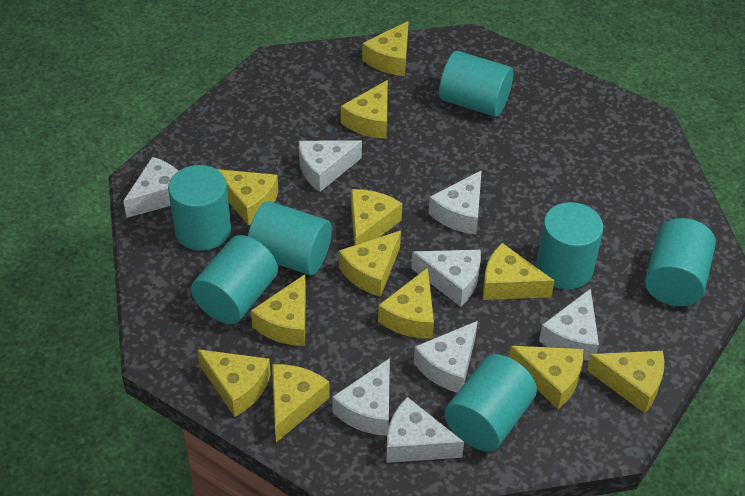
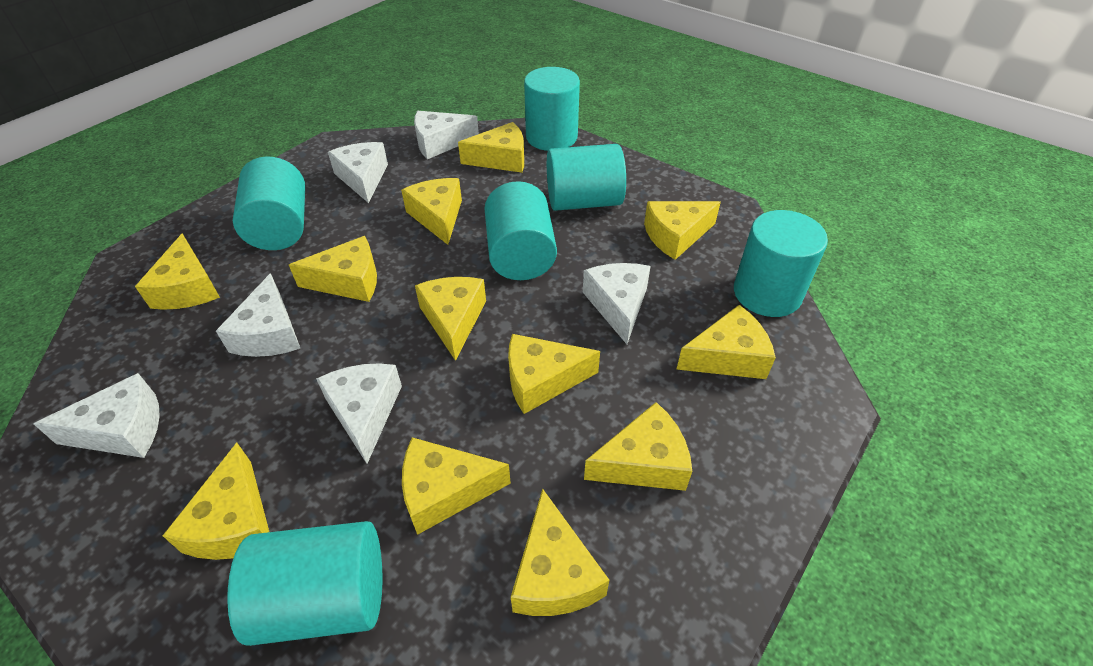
turquoise cylinder: 7 -> 6
white cheese: 8 -> 6

